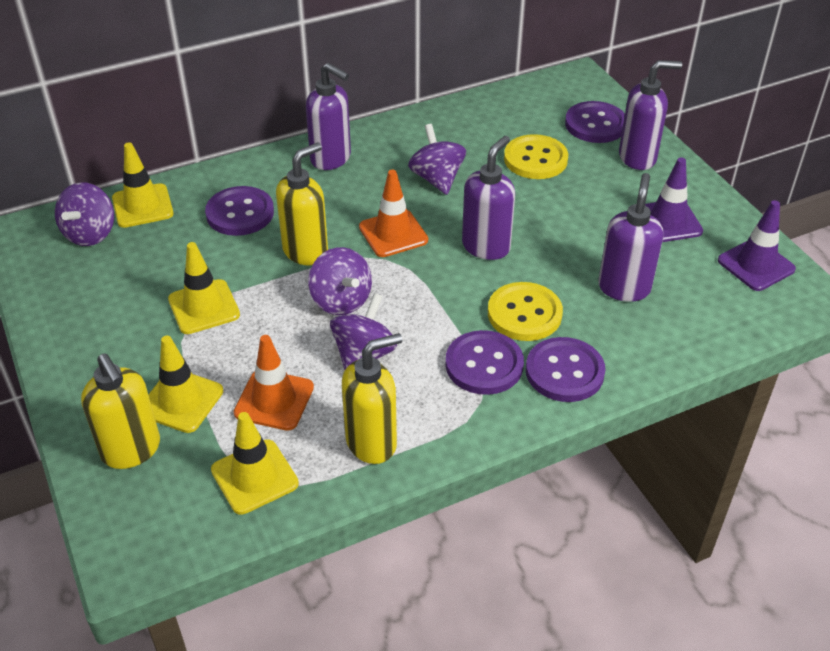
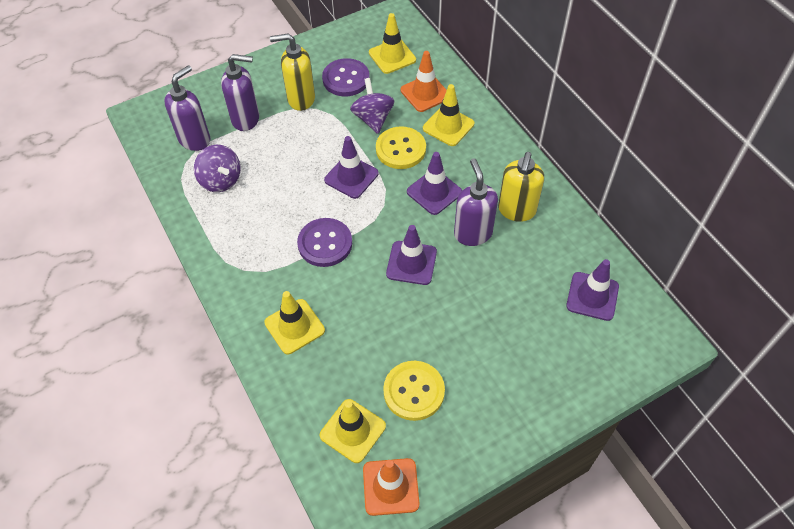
purple button: 4 -> 2
purple soap dispenser: 4 -> 3
purple spinning top: 4 -> 2
purple traffic cone: 2 -> 4
yellow soap dispenser: 3 -> 2

